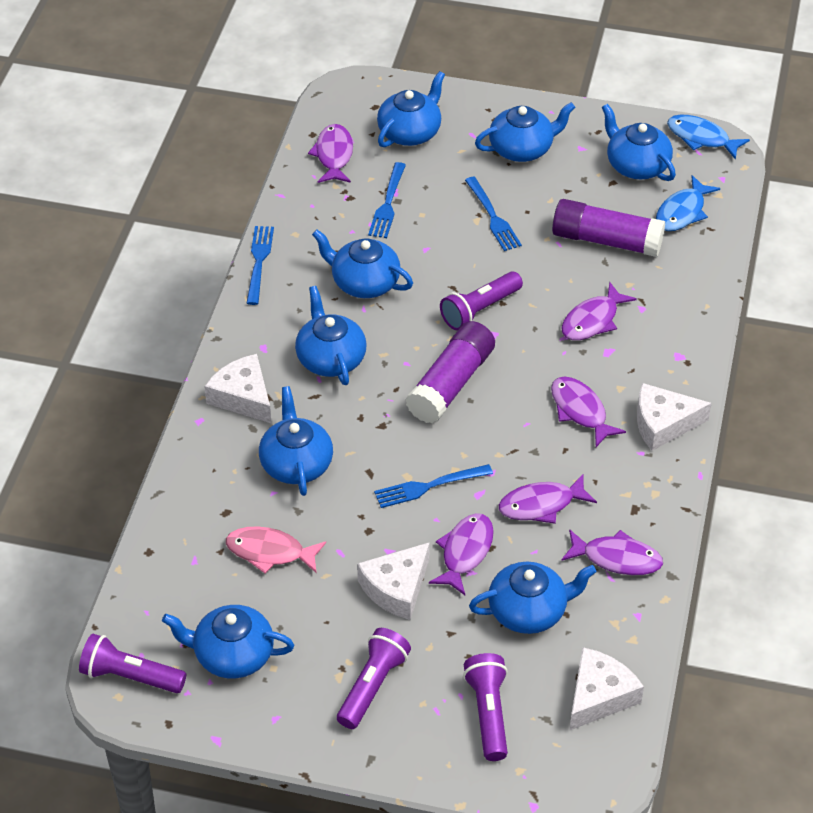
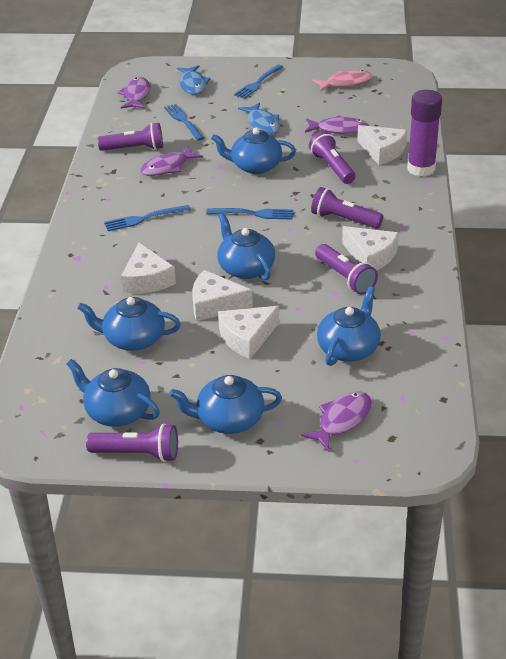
blue teapot: 8 -> 6
purple fish: 6 -> 4
purple flashlight: 4 -> 5
purple glue stick: 2 -> 1
white cheese: 4 -> 5

